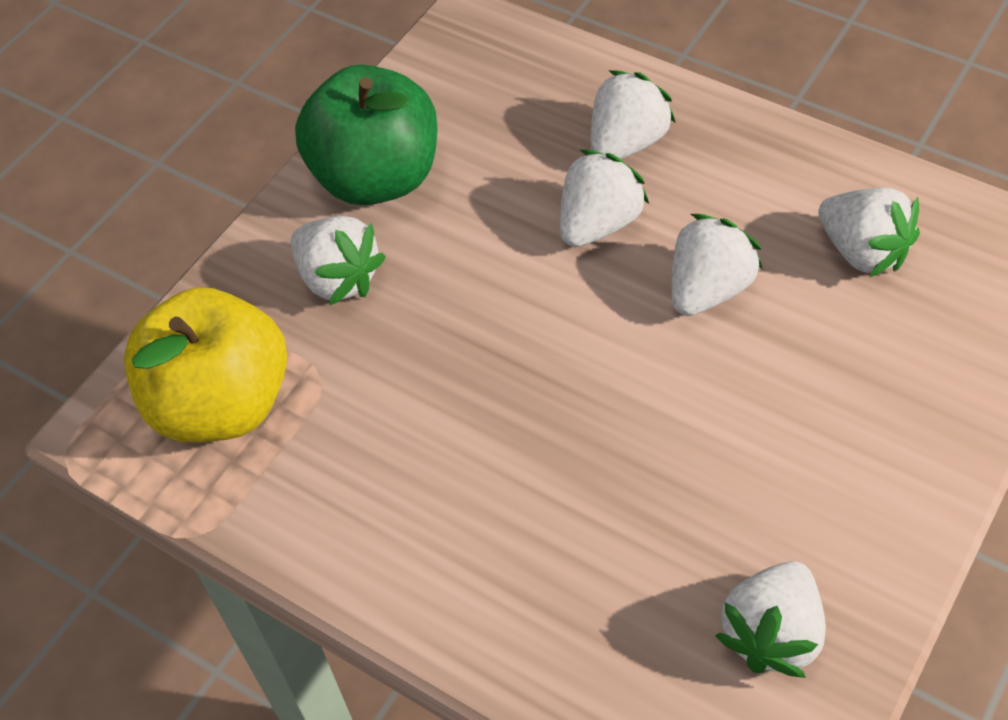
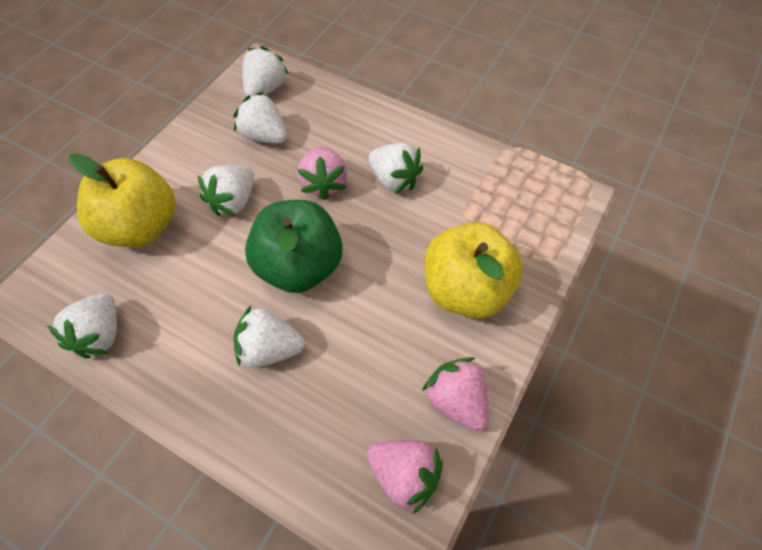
pink strawberry: 0 -> 3
yellow apple: 1 -> 2

